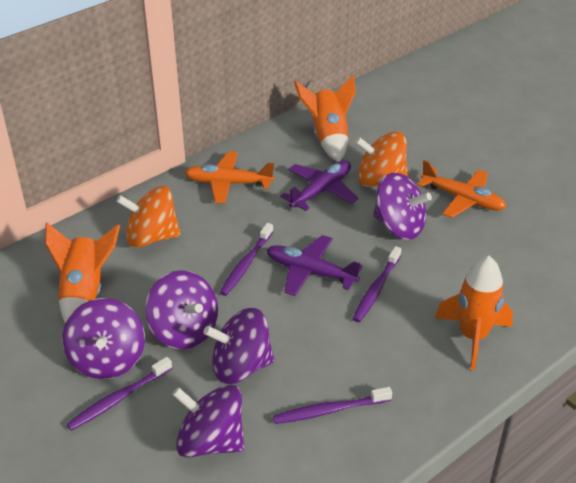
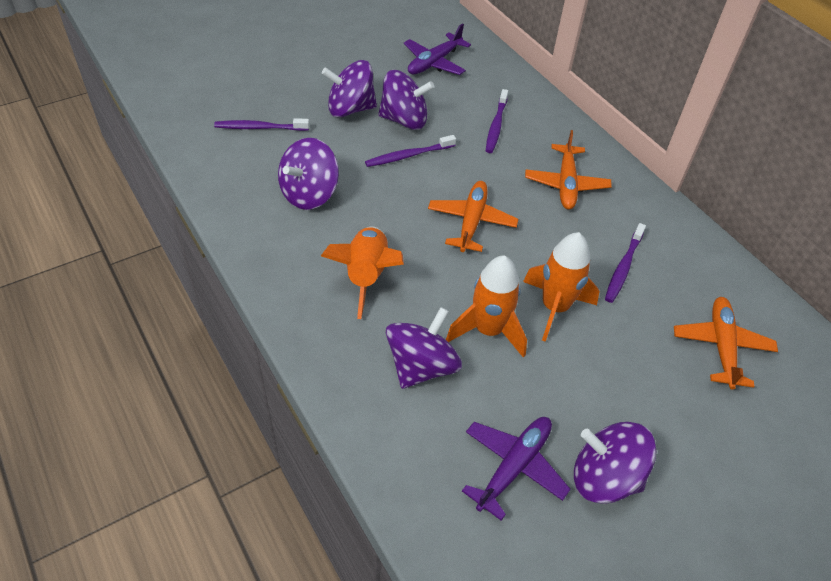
orange plane: 2 -> 3
orange spinning top: 2 -> 0

